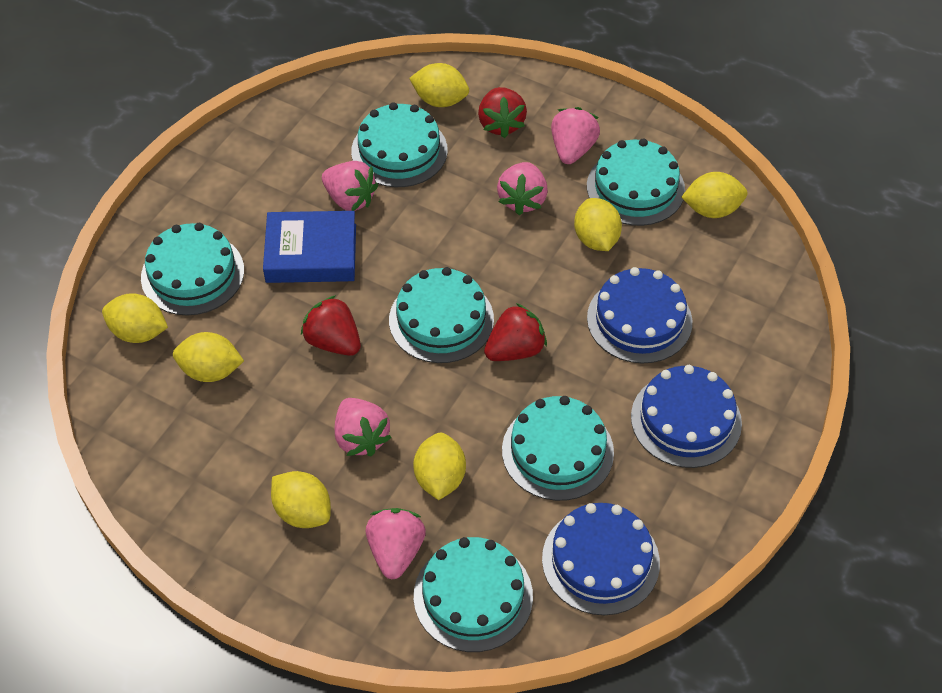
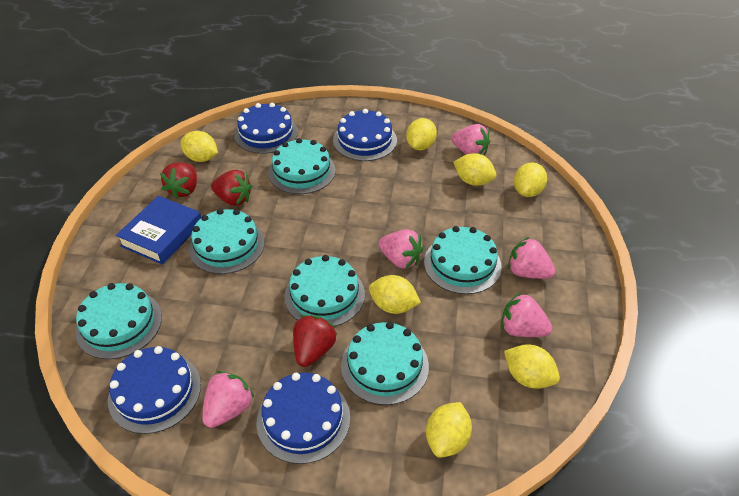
blue cake: 3 -> 4

